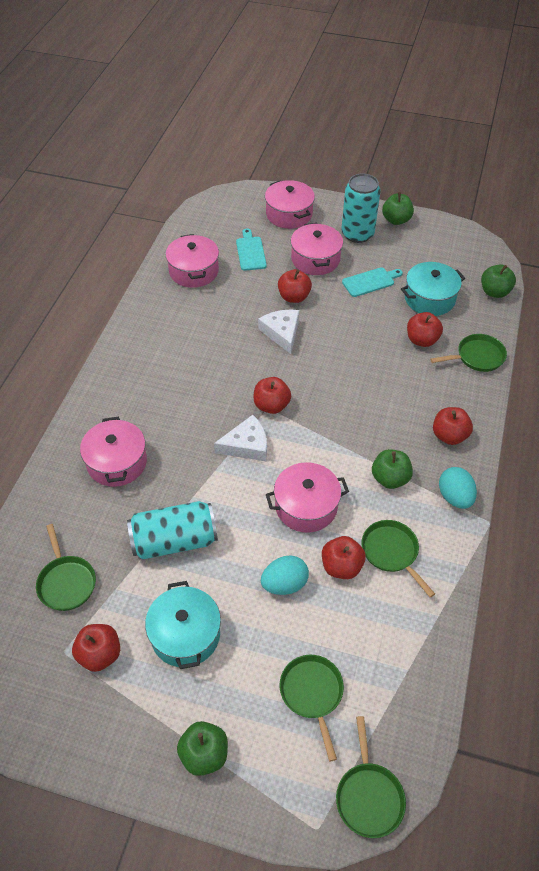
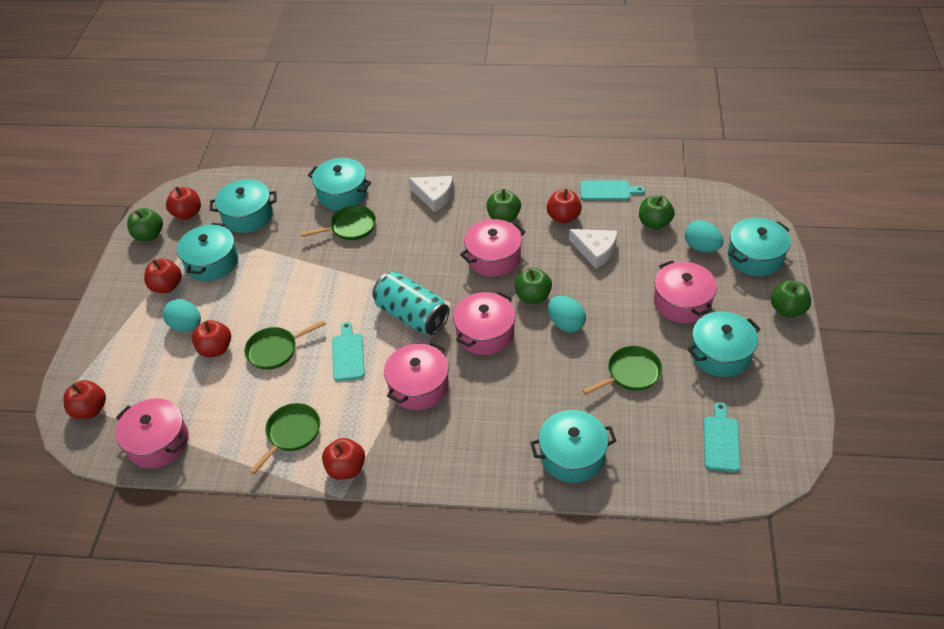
green apple: 4 -> 5
green pan: 5 -> 4
turquoise can: 2 -> 1
turquoise cutting board: 2 -> 3
turquoise egg: 2 -> 3
turquoise pot: 2 -> 6

